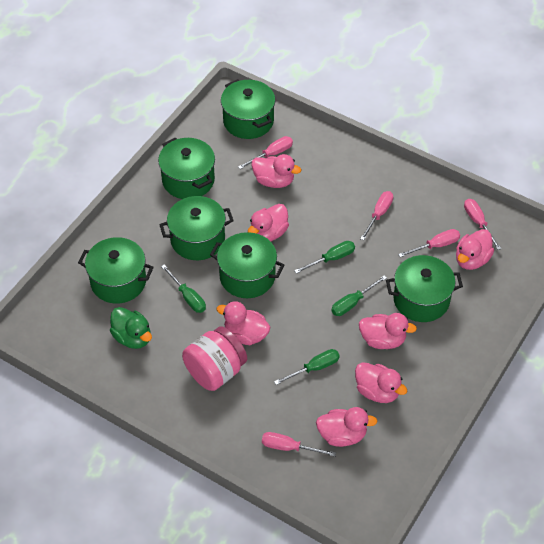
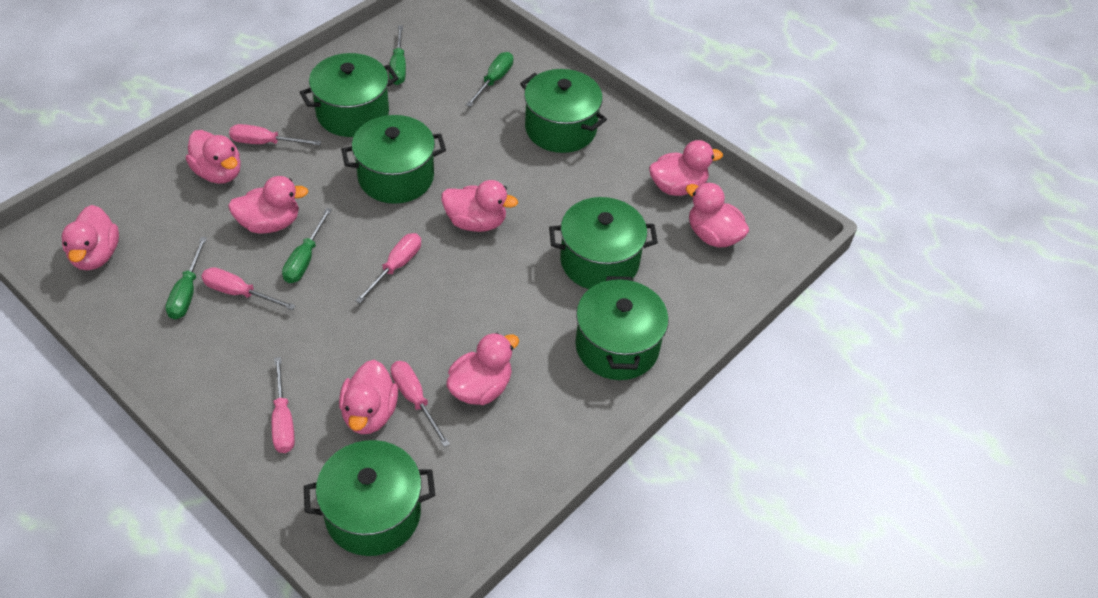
green duck: 1 -> 0
pink duck: 7 -> 8
pink jar: 1 -> 0

